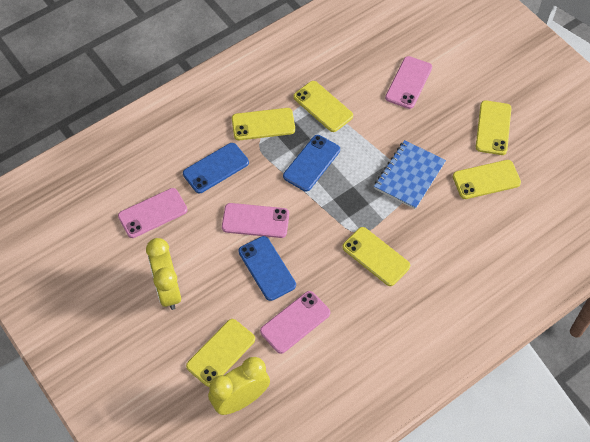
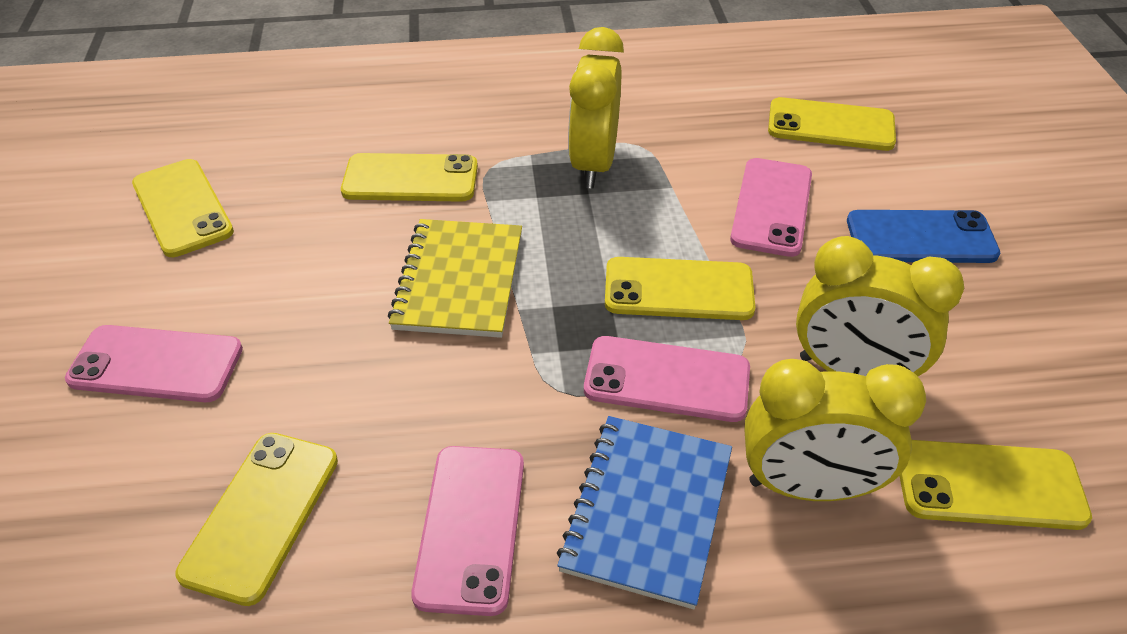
blue phone: 3 -> 1
yellow clock: 2 -> 3
yellow notebook: 0 -> 1

